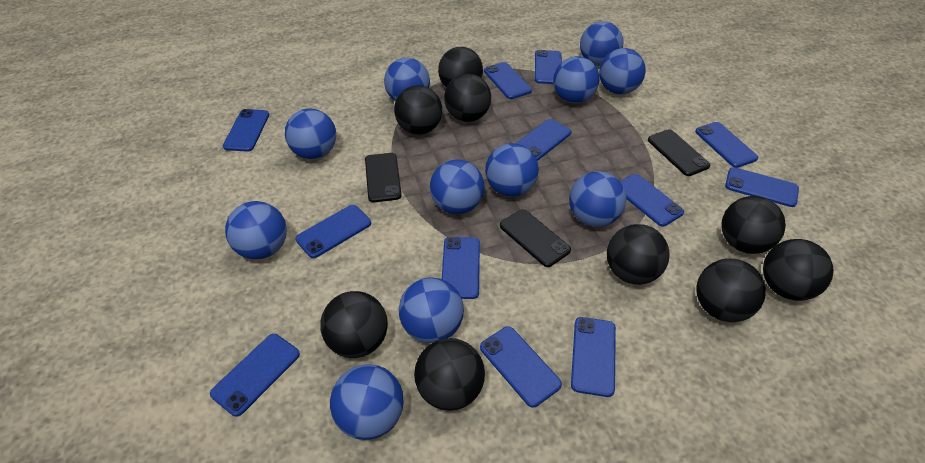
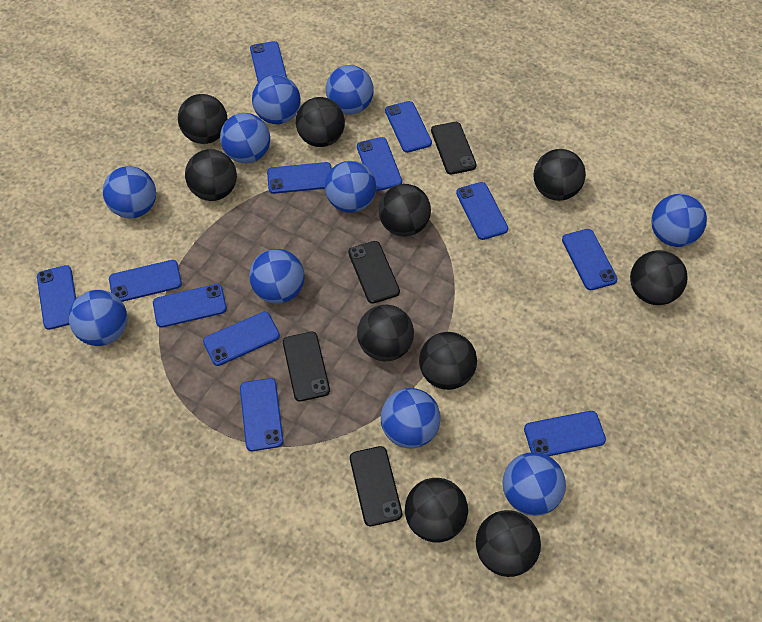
black ball: 9 -> 10
black phone: 3 -> 4
blue ball: 11 -> 10

